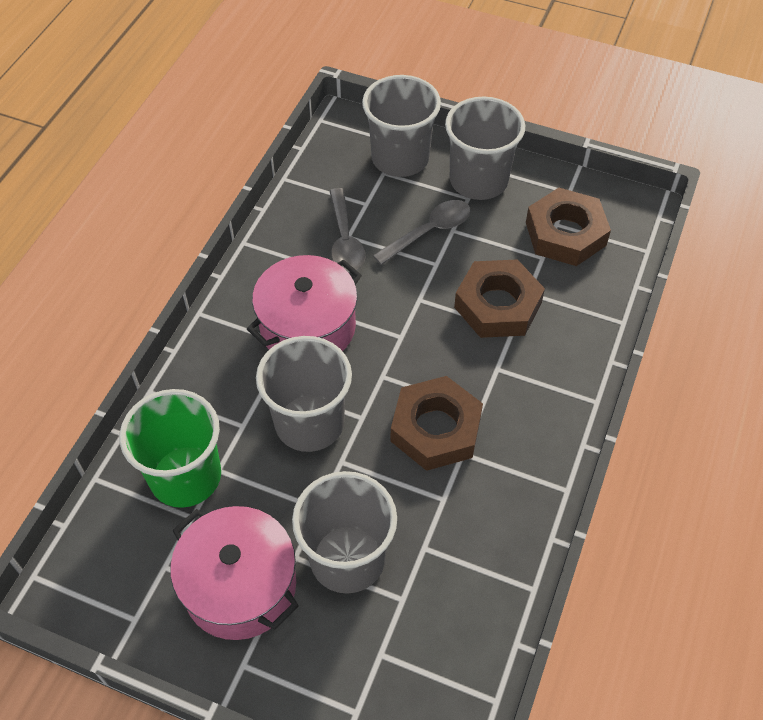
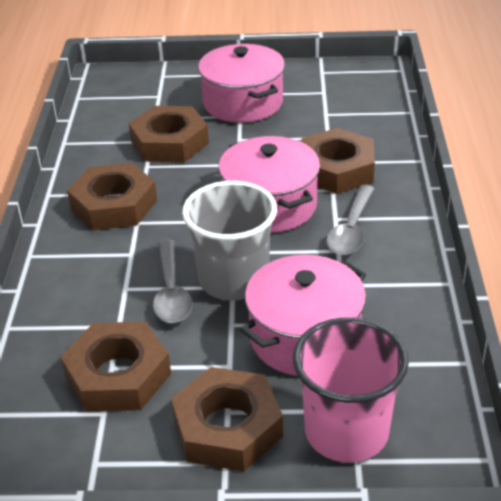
brown nut: 3 -> 5
green cup: 1 -> 0
grey cup: 4 -> 1
pink cup: 0 -> 1
pink pot: 2 -> 3

